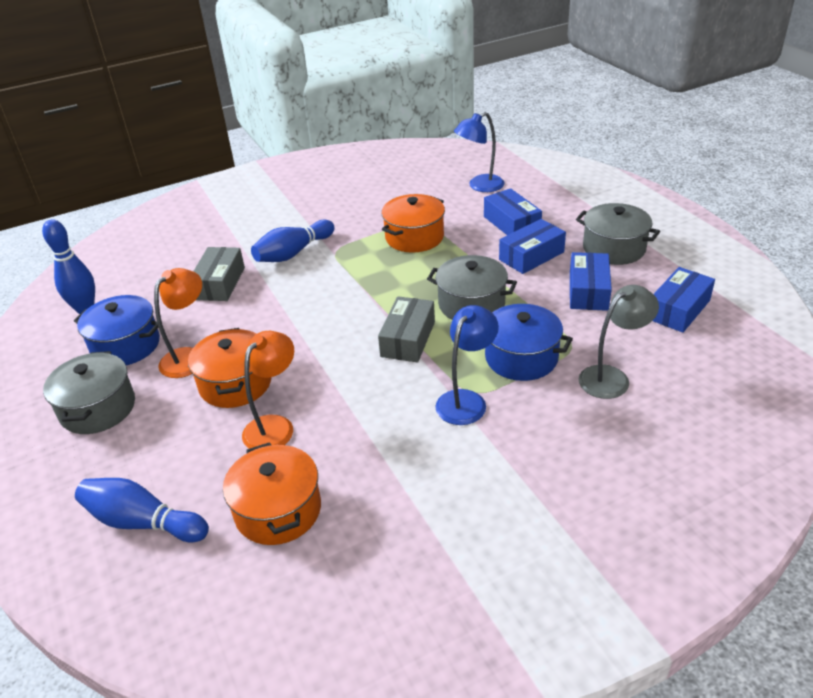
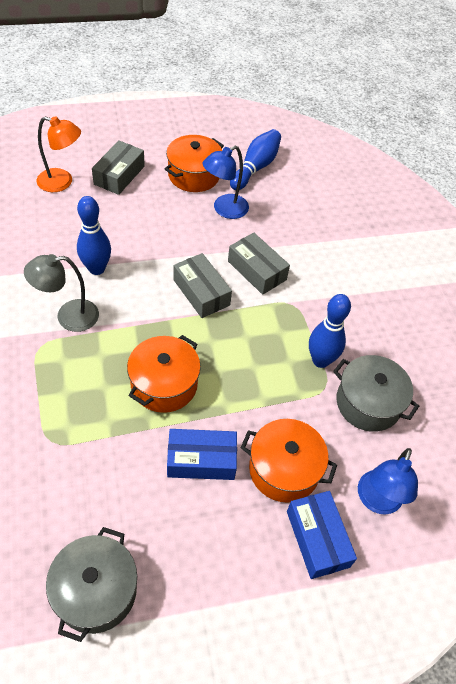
blue box: 4 -> 2
blue pot: 2 -> 0
grey box: 2 -> 3
grey pot: 3 -> 2
orange lamp: 2 -> 1

